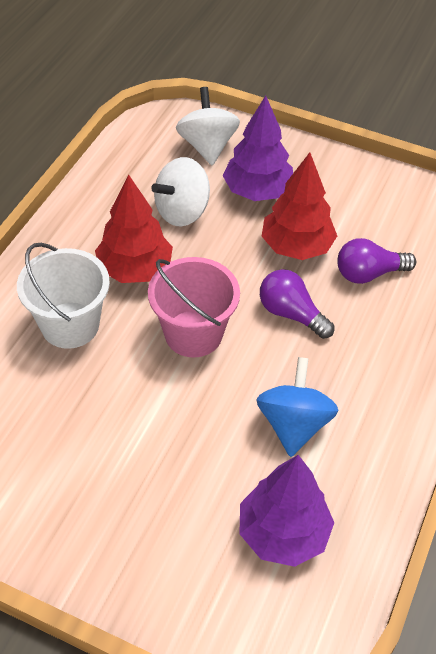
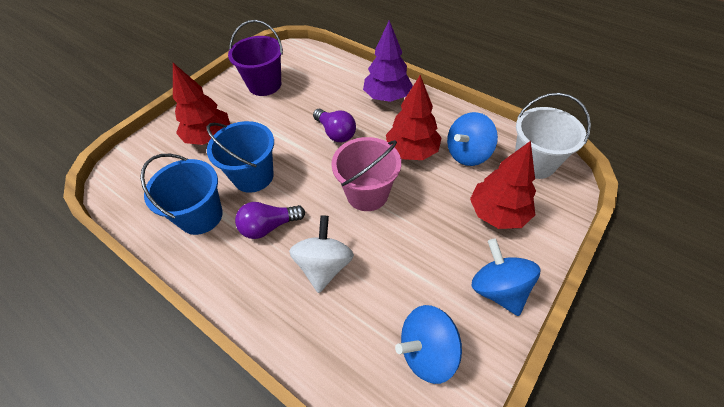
blue bucket: 0 -> 2
blue spinning top: 1 -> 3
purple bucket: 0 -> 1
purple tree: 2 -> 1
red tree: 2 -> 3
white spinning top: 2 -> 1

